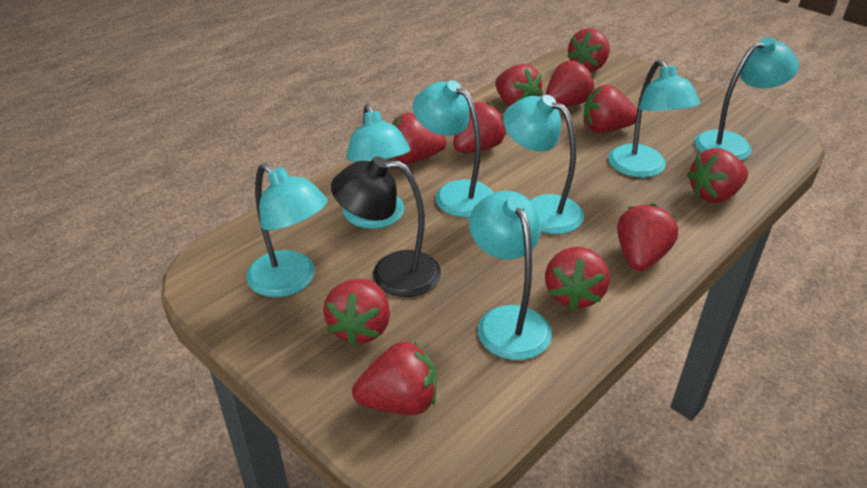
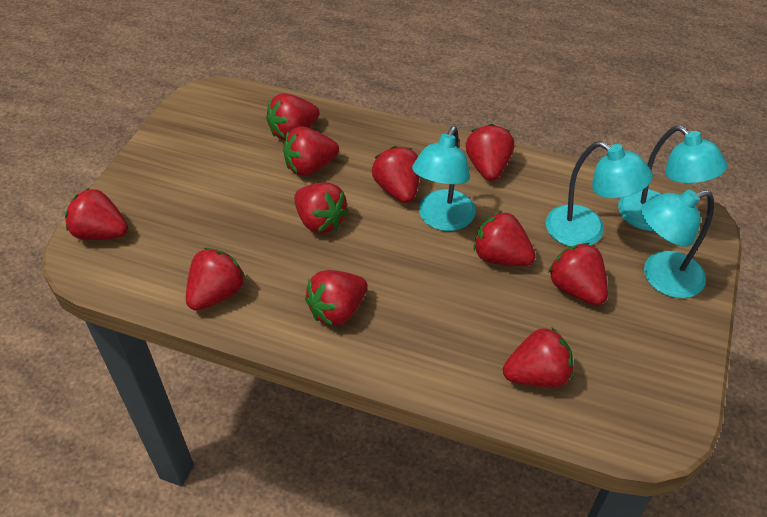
black lamp: 1 -> 0
turquoise lamp: 7 -> 4

